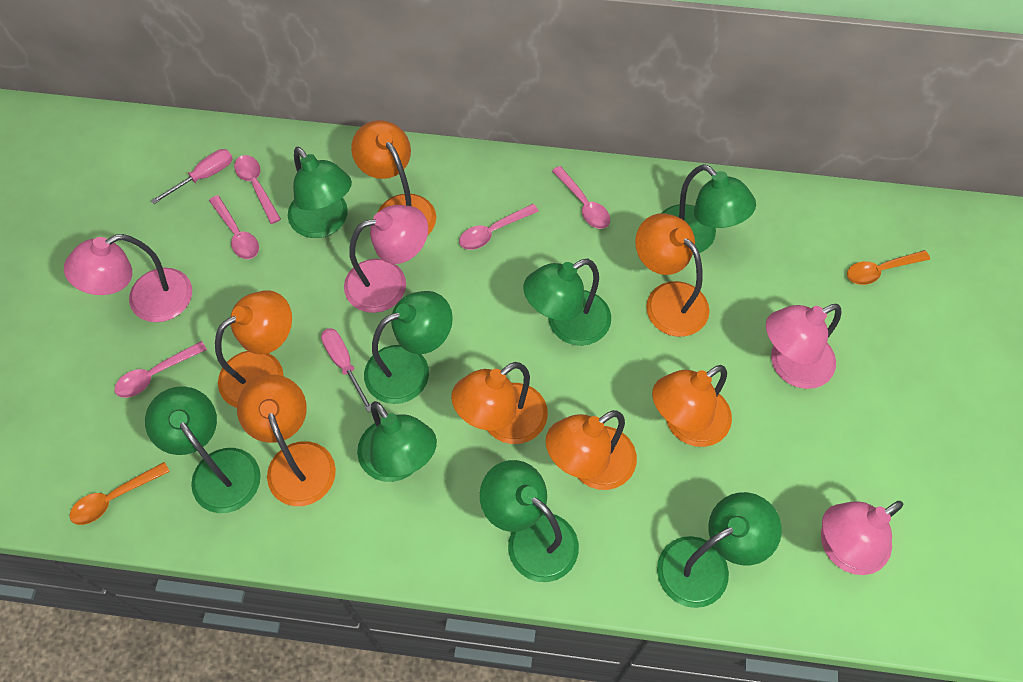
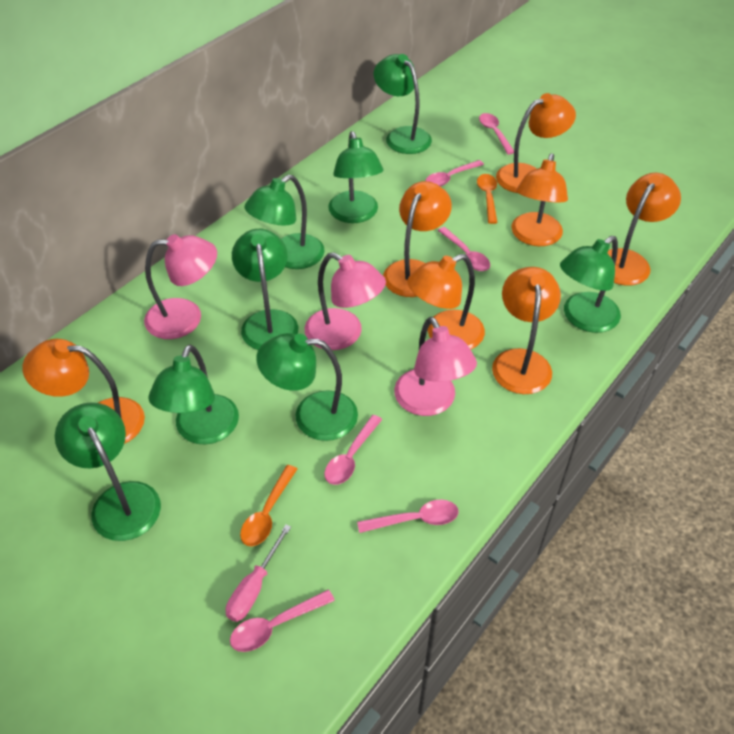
pink lamp: 4 -> 3
pink screwdriver: 2 -> 1
pink spoon: 5 -> 6

